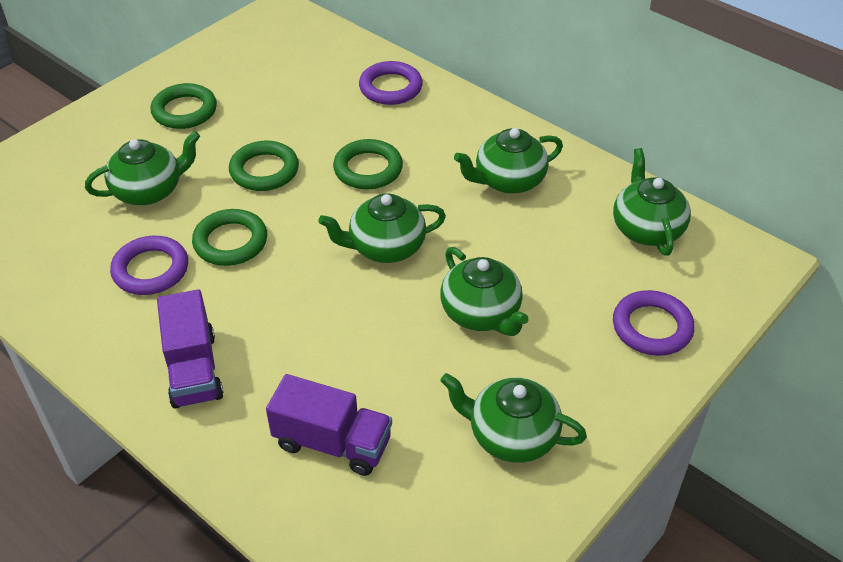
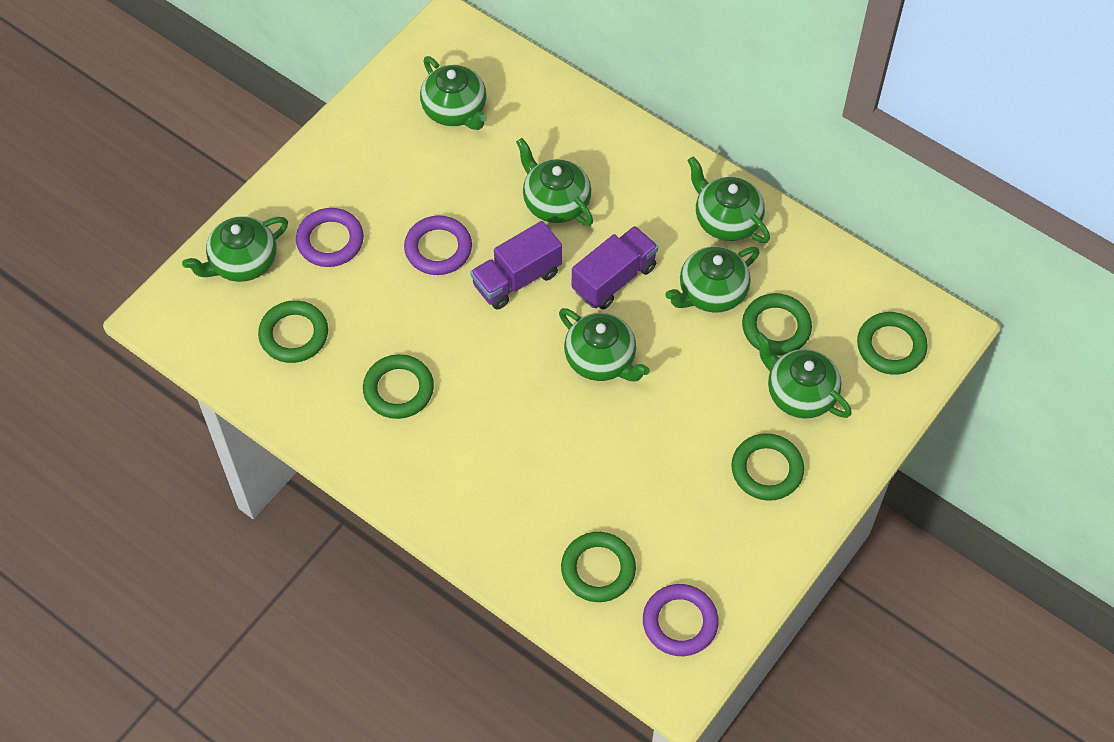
green ring: 4 -> 6
green teapot: 6 -> 7

